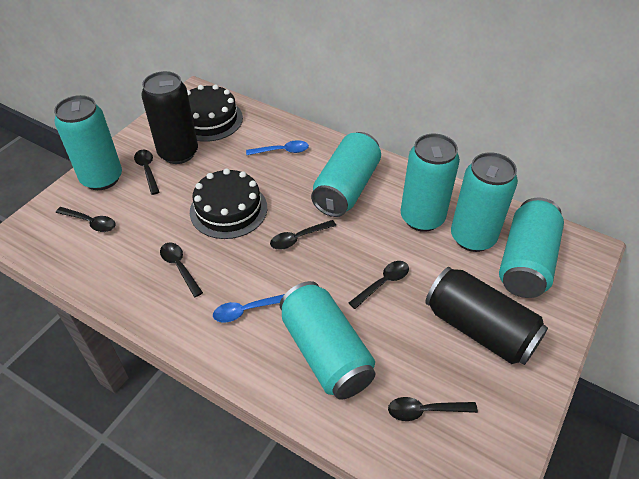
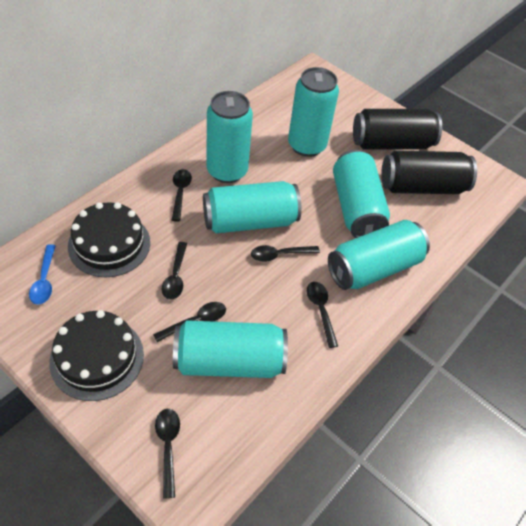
blue spoon: 2 -> 1

